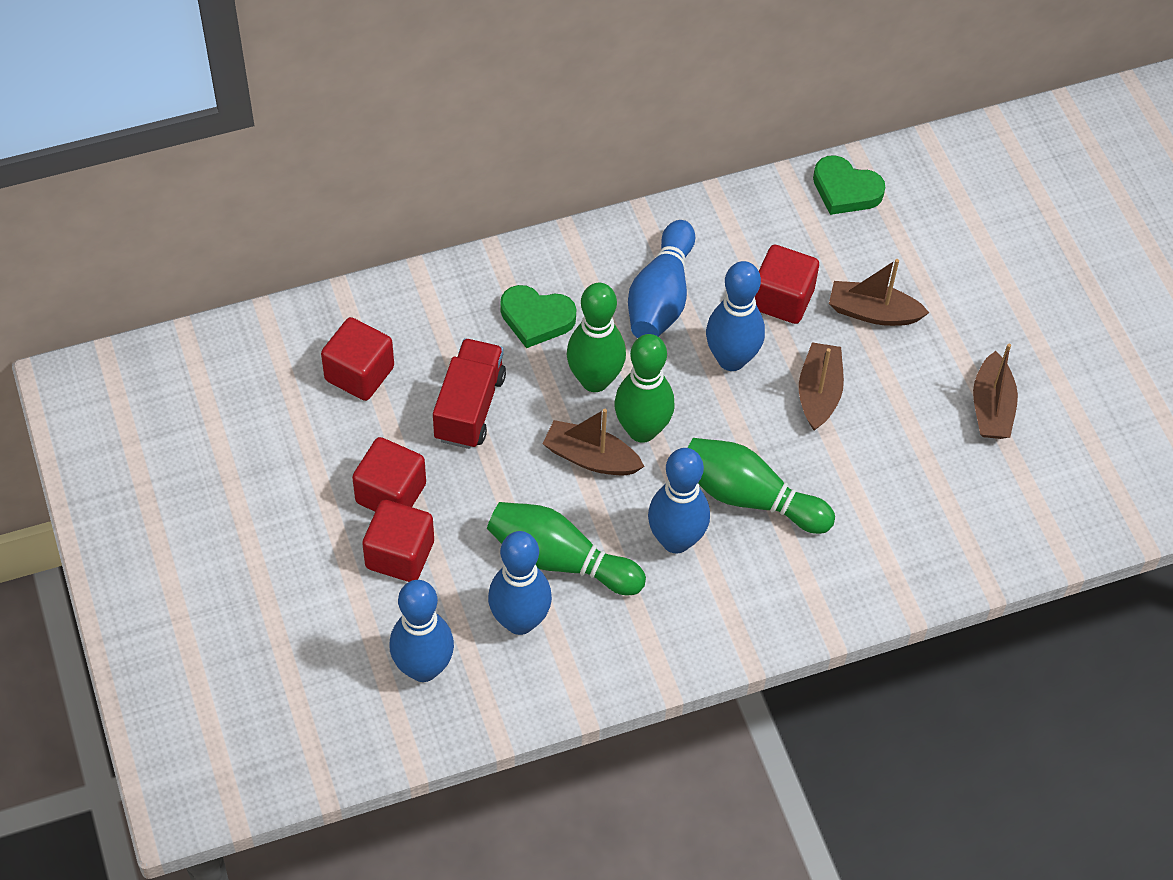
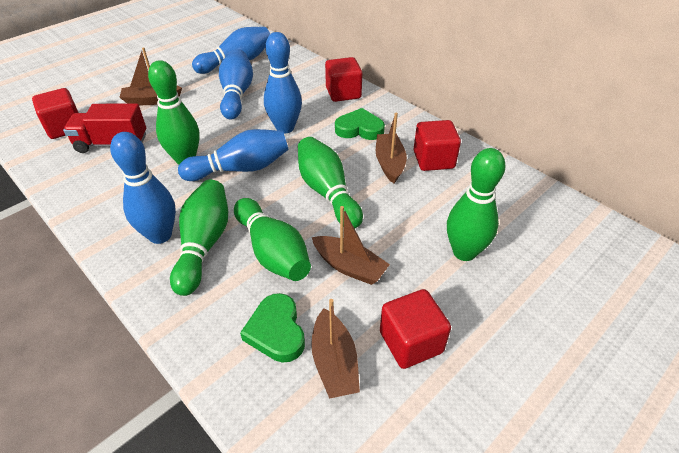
green bowling pin: 4 -> 5

